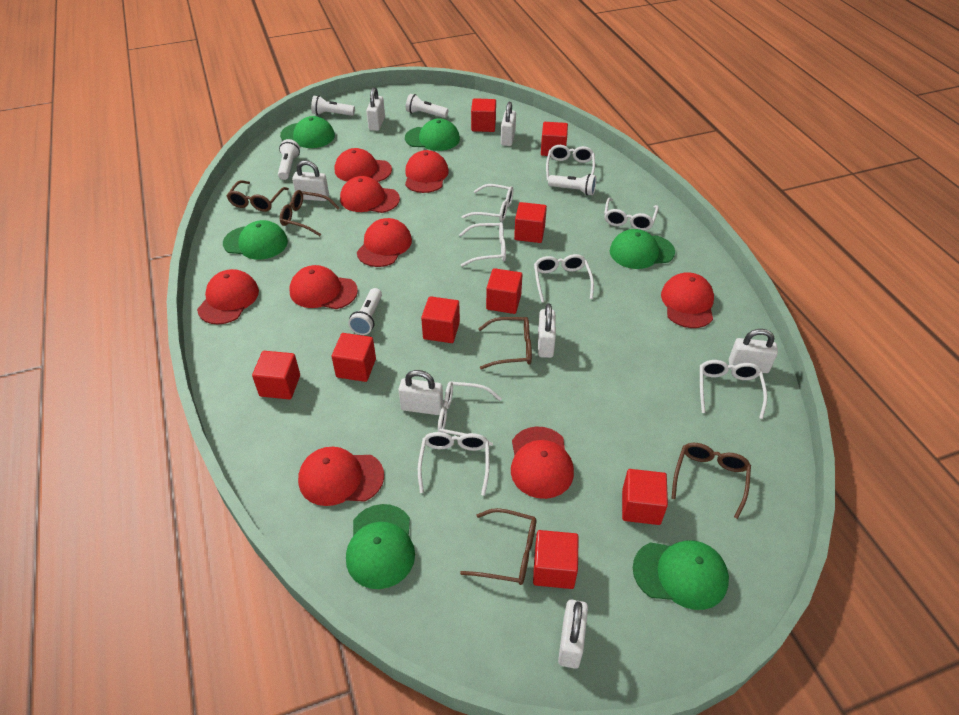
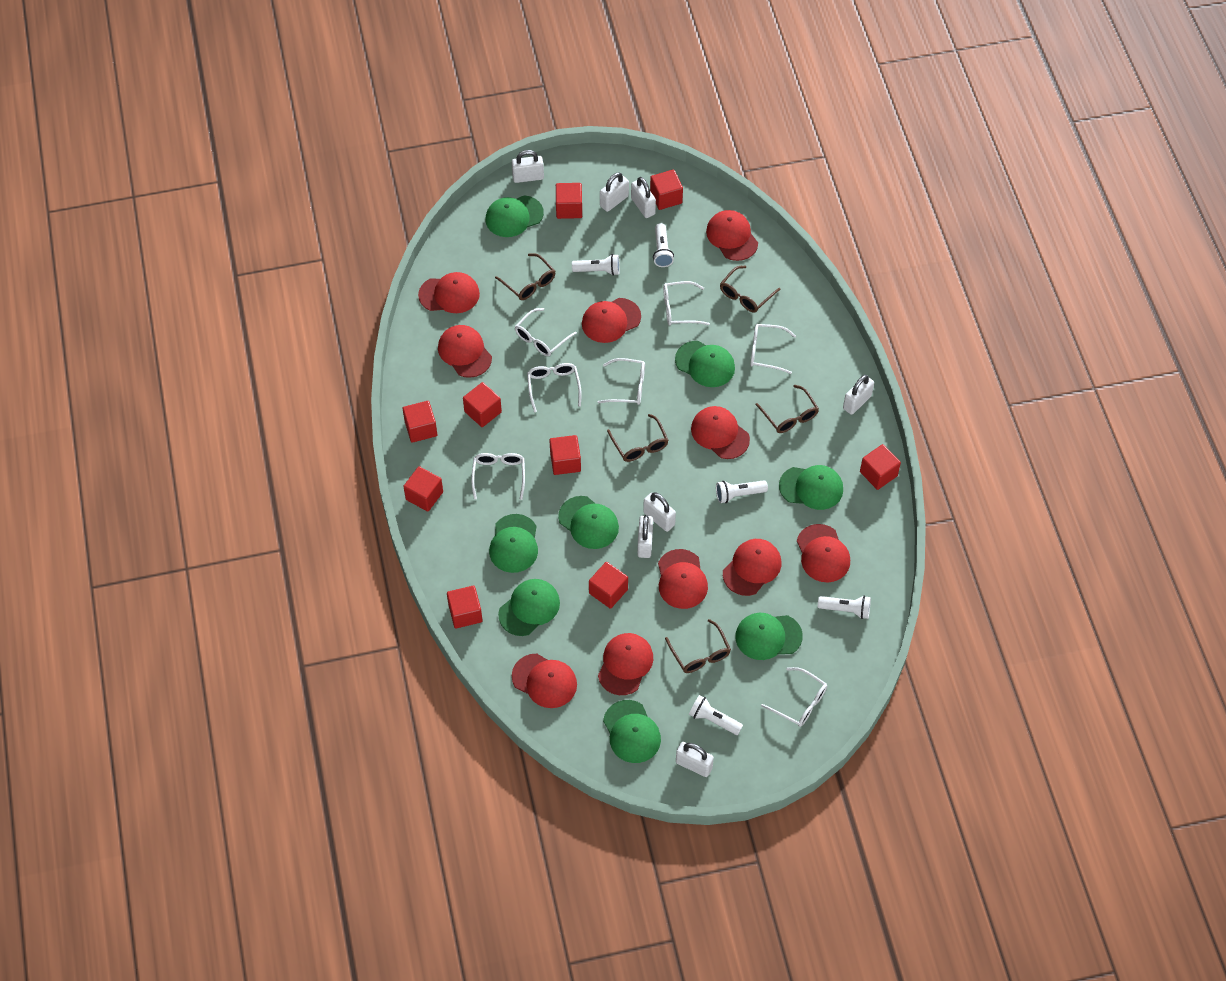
green cap: 6 -> 8
red cap: 9 -> 10
white glasses: 8 -> 7

